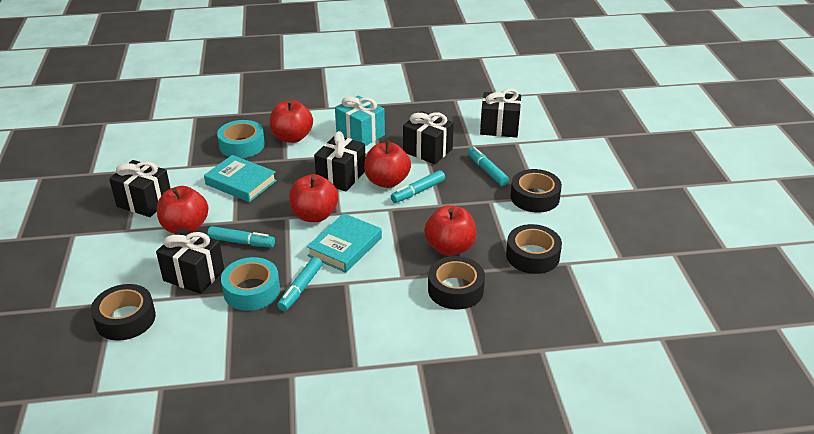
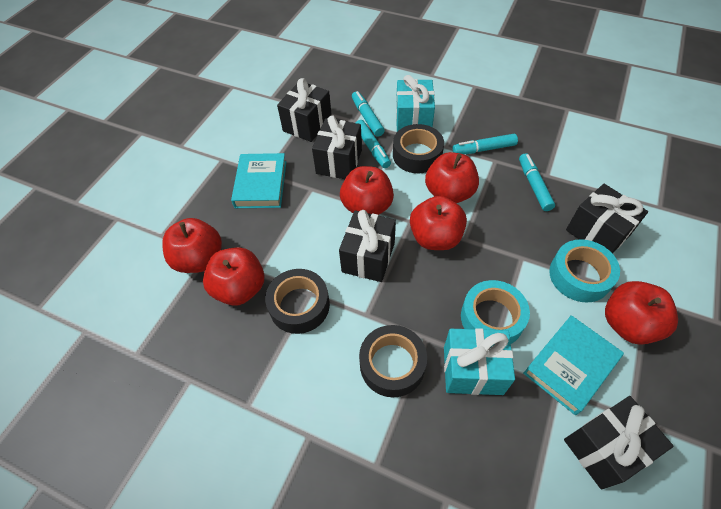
black tape: 4 -> 3
red apple: 5 -> 6
turquoise gift: 1 -> 2

